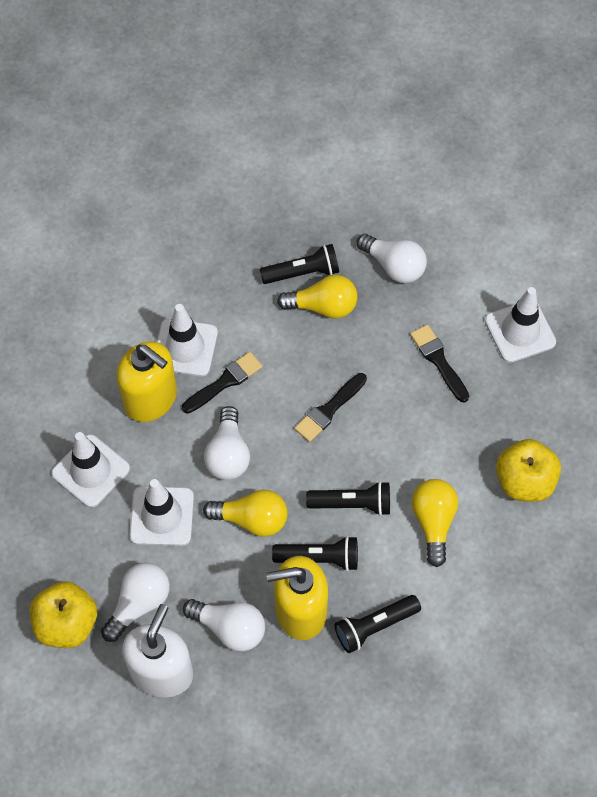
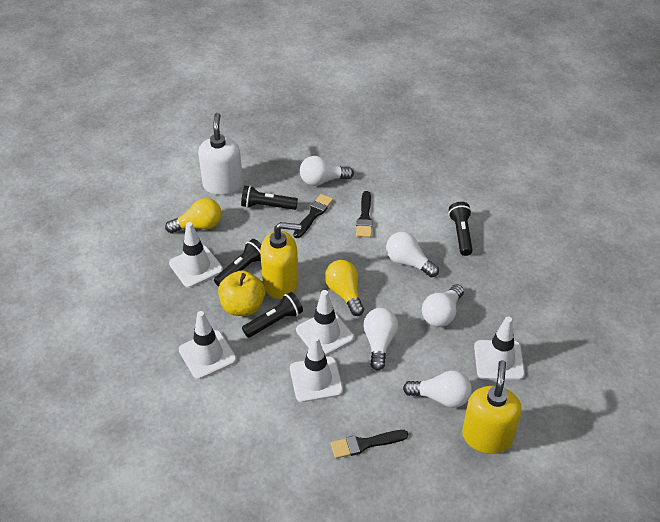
white light bulb: 4 -> 5
white traffic cone: 4 -> 5
yellow apple: 2 -> 1
yellow light bulb: 3 -> 2

